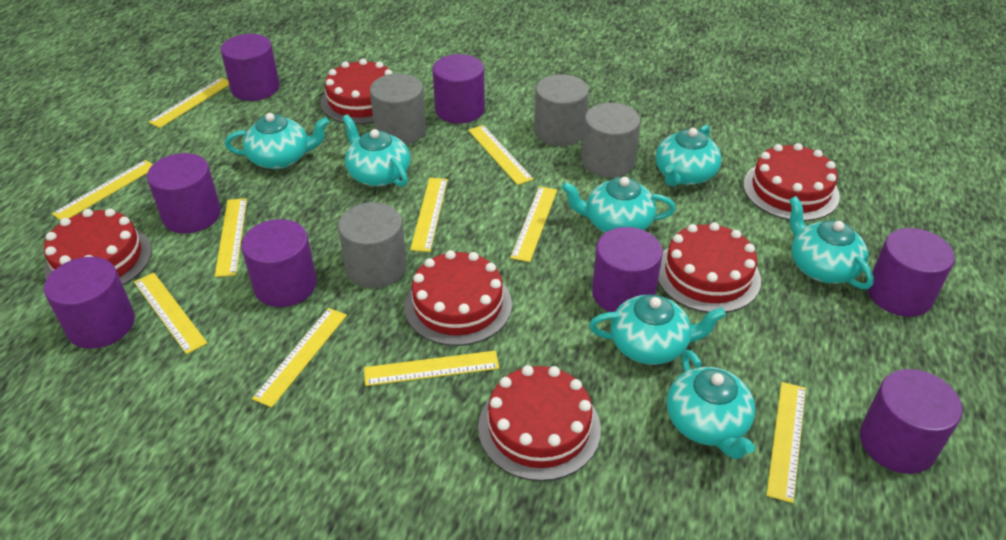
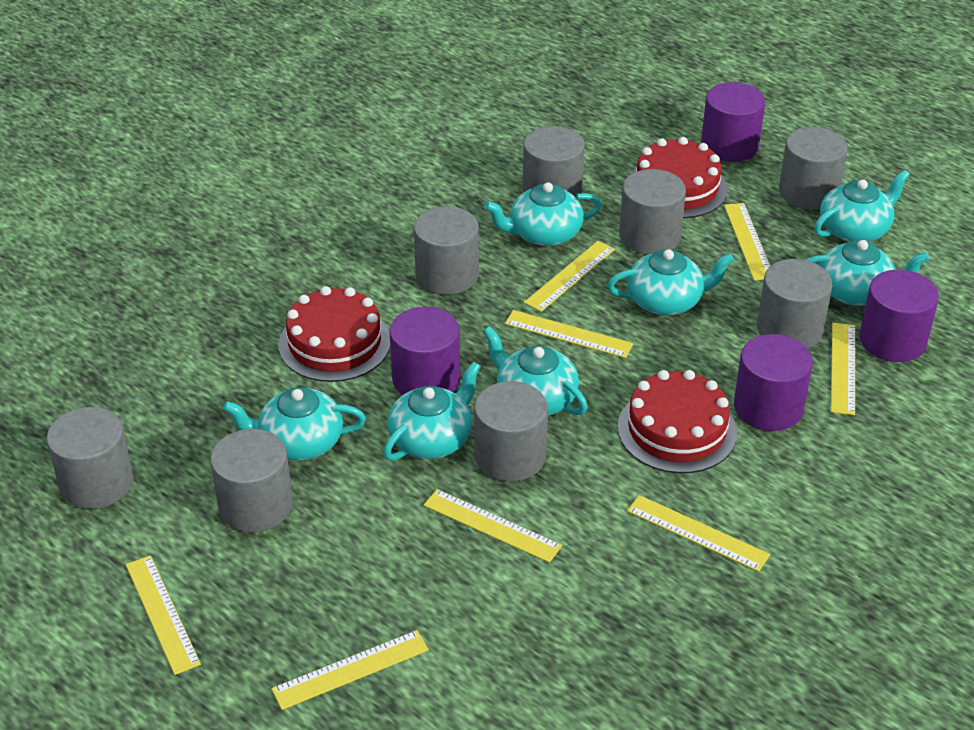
grey cylinder: 4 -> 8
purple cylinder: 8 -> 4
red cake: 6 -> 3
yellow ruler: 10 -> 8

